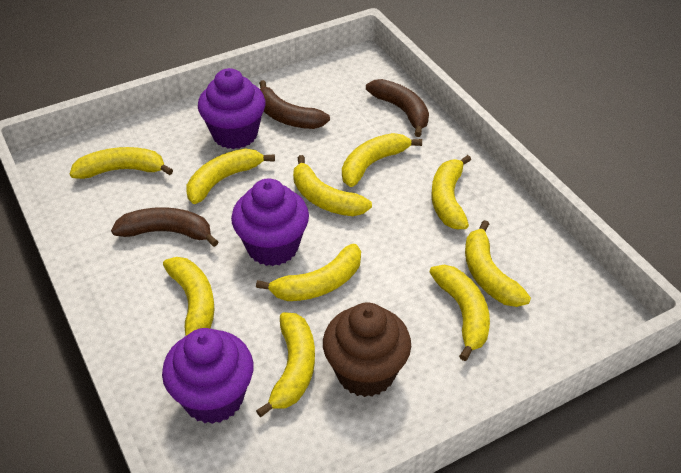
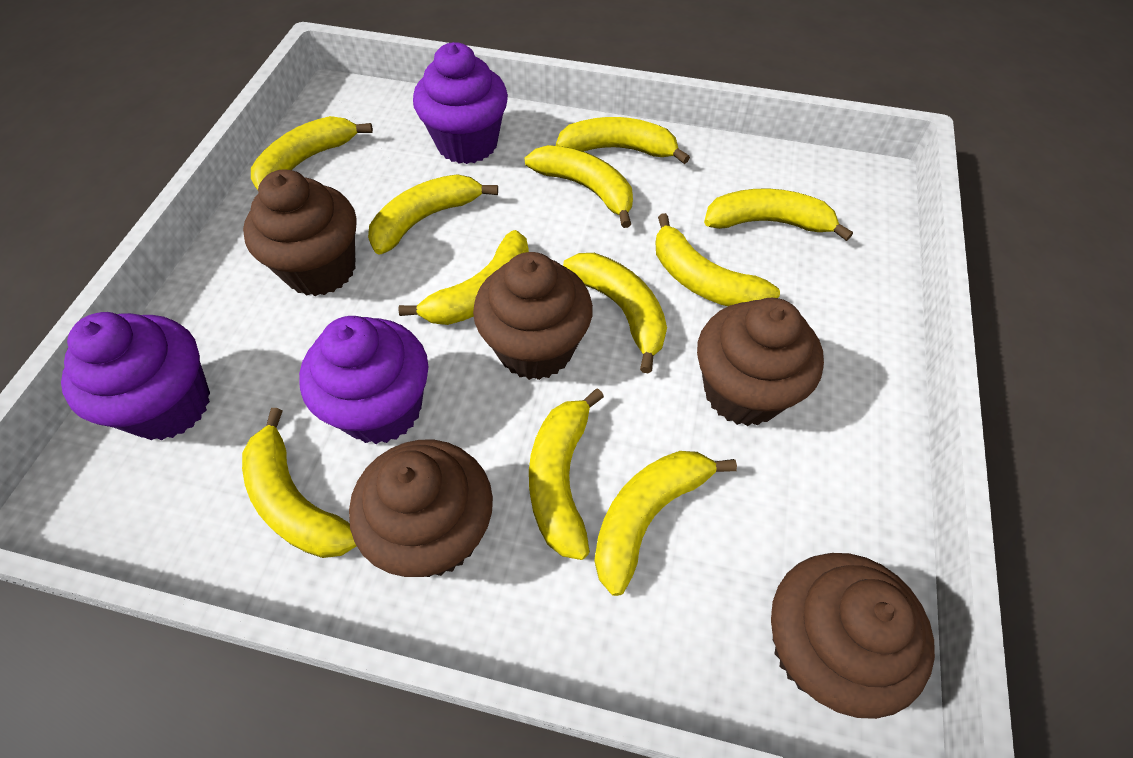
brown banana: 3 -> 0
brown cupcake: 1 -> 5
yellow banana: 10 -> 11

